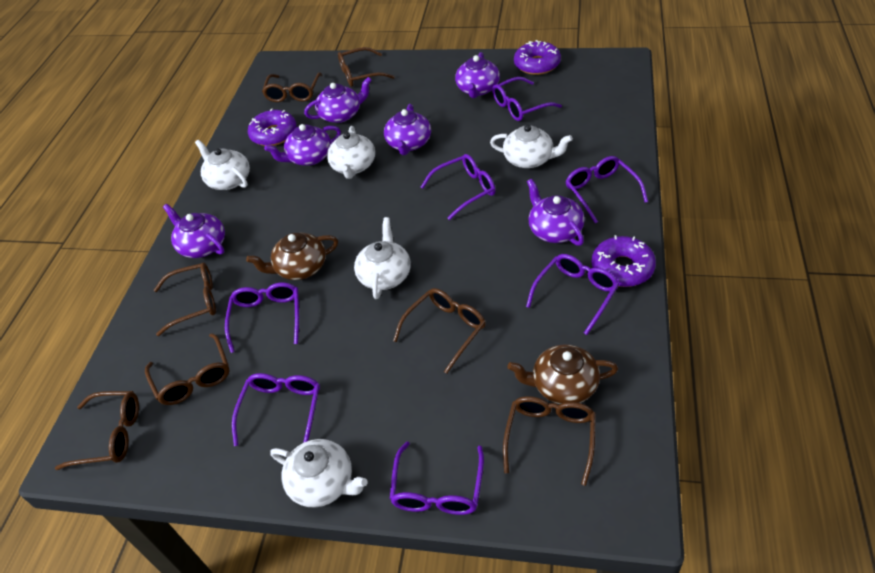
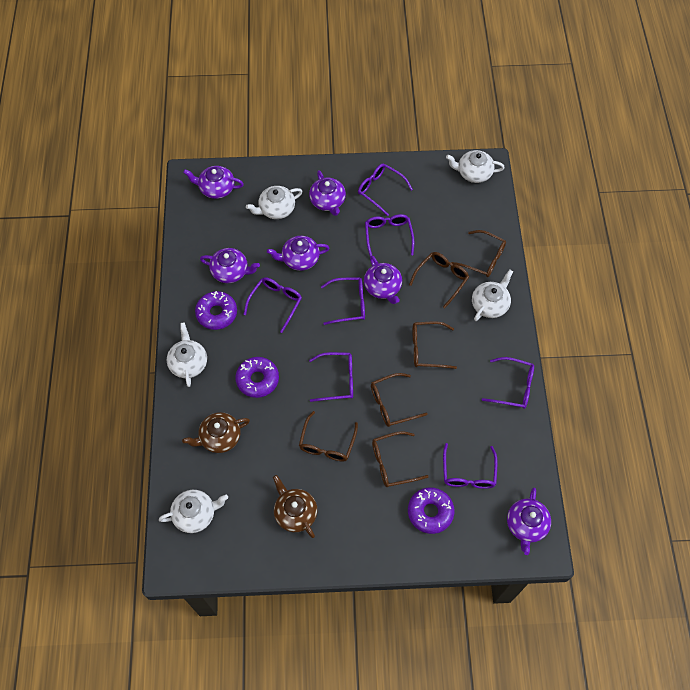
brown glasses: 7 -> 6

